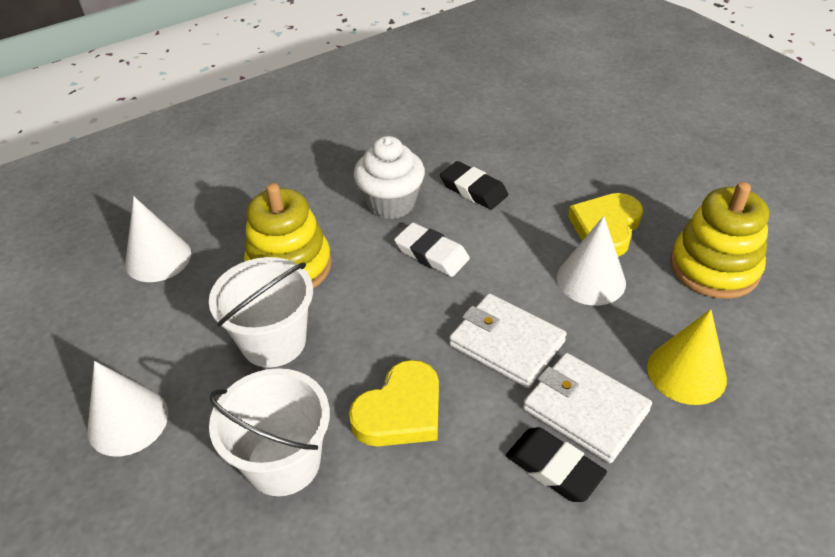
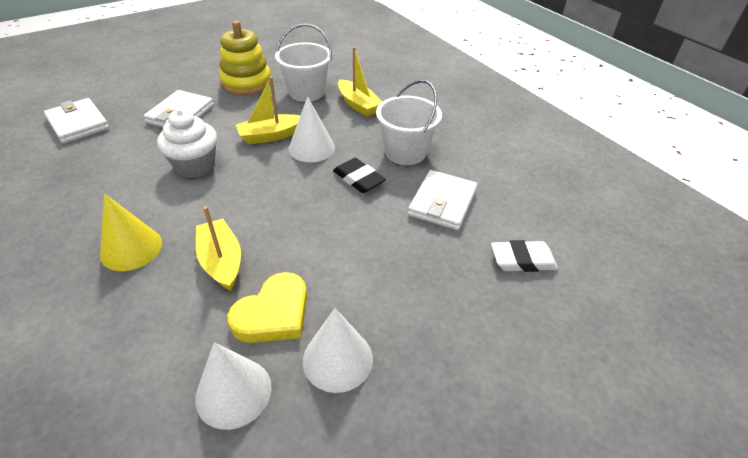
black eraser: 2 -> 1
white wallet: 2 -> 3
yellow boat: 0 -> 3
yellow heart: 2 -> 1
yellow stacking toy: 2 -> 1

